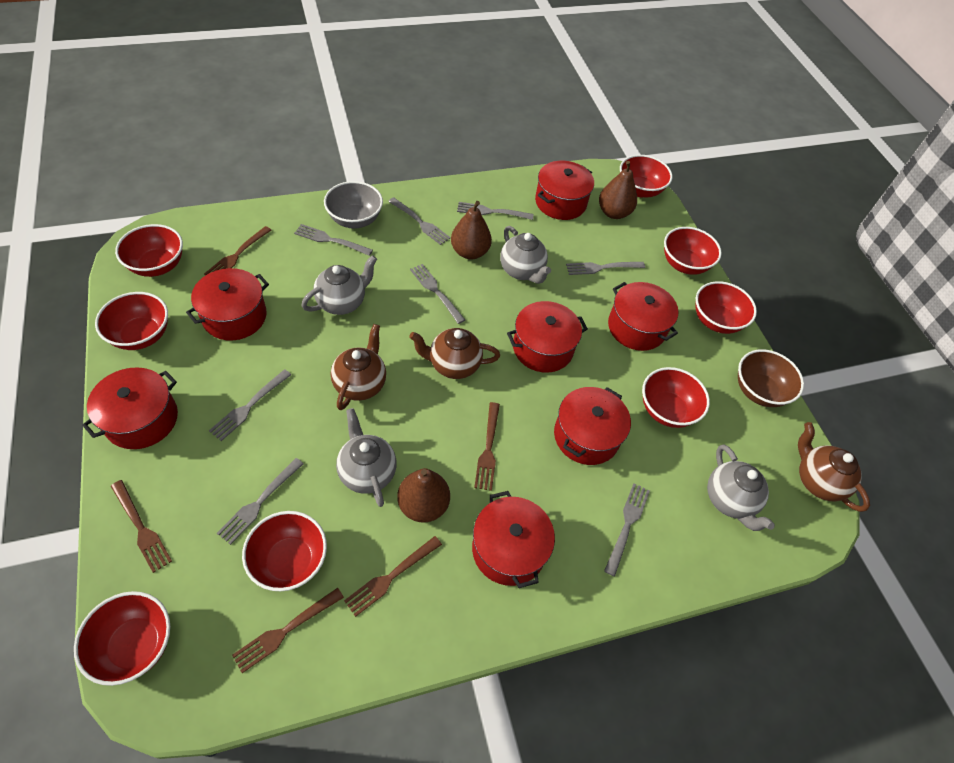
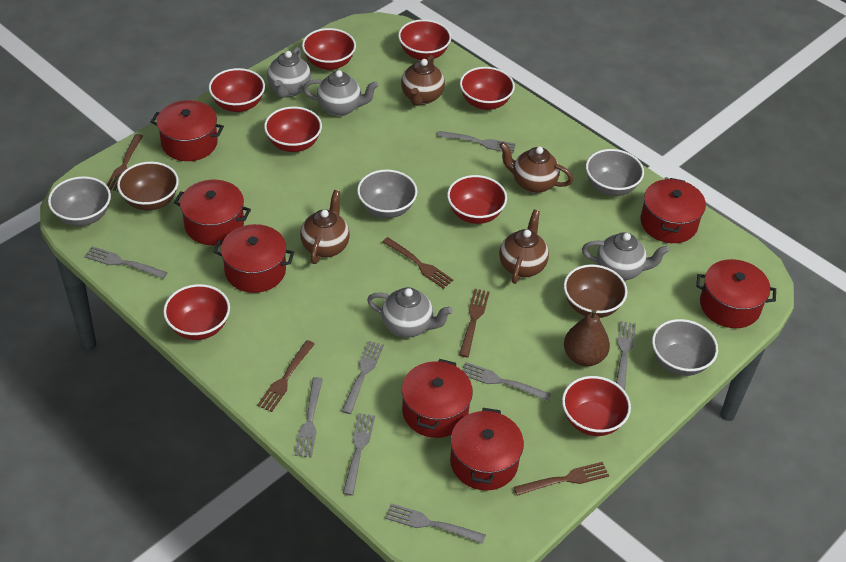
brown bowl: 1 -> 2
brown pear: 3 -> 1
brown teapot: 3 -> 4
grey bowl: 1 -> 4

